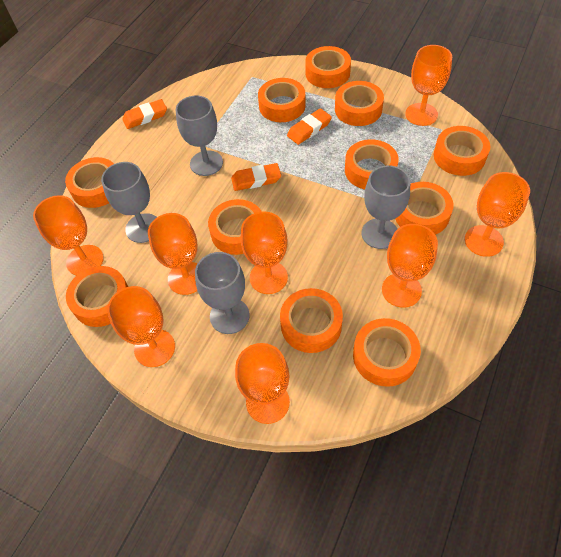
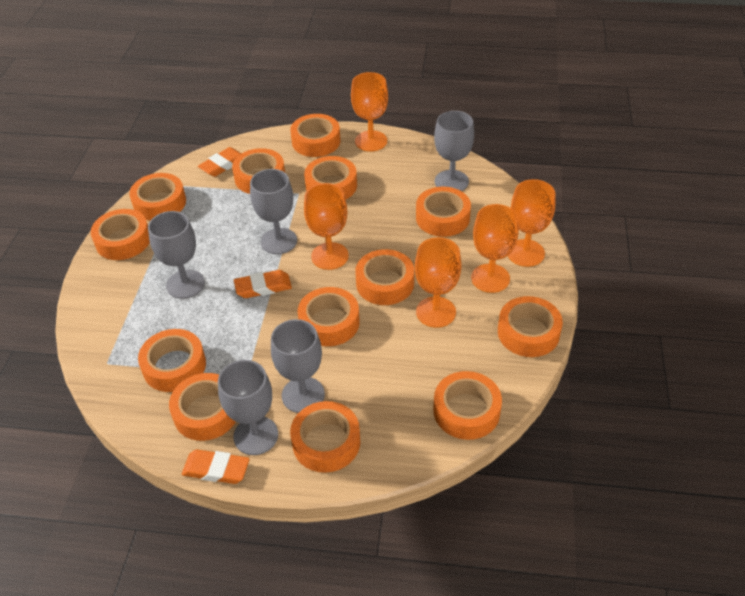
grey goblet: 4 -> 5
orange goblet: 8 -> 5
orange tape: 11 -> 13

